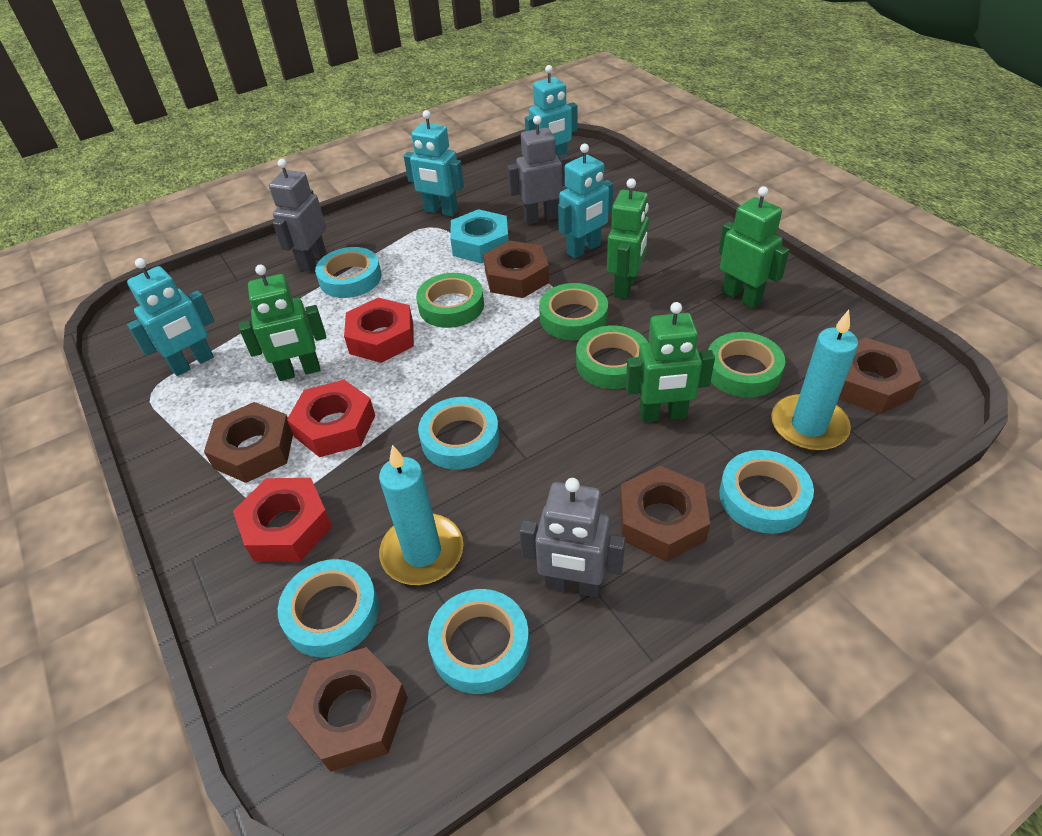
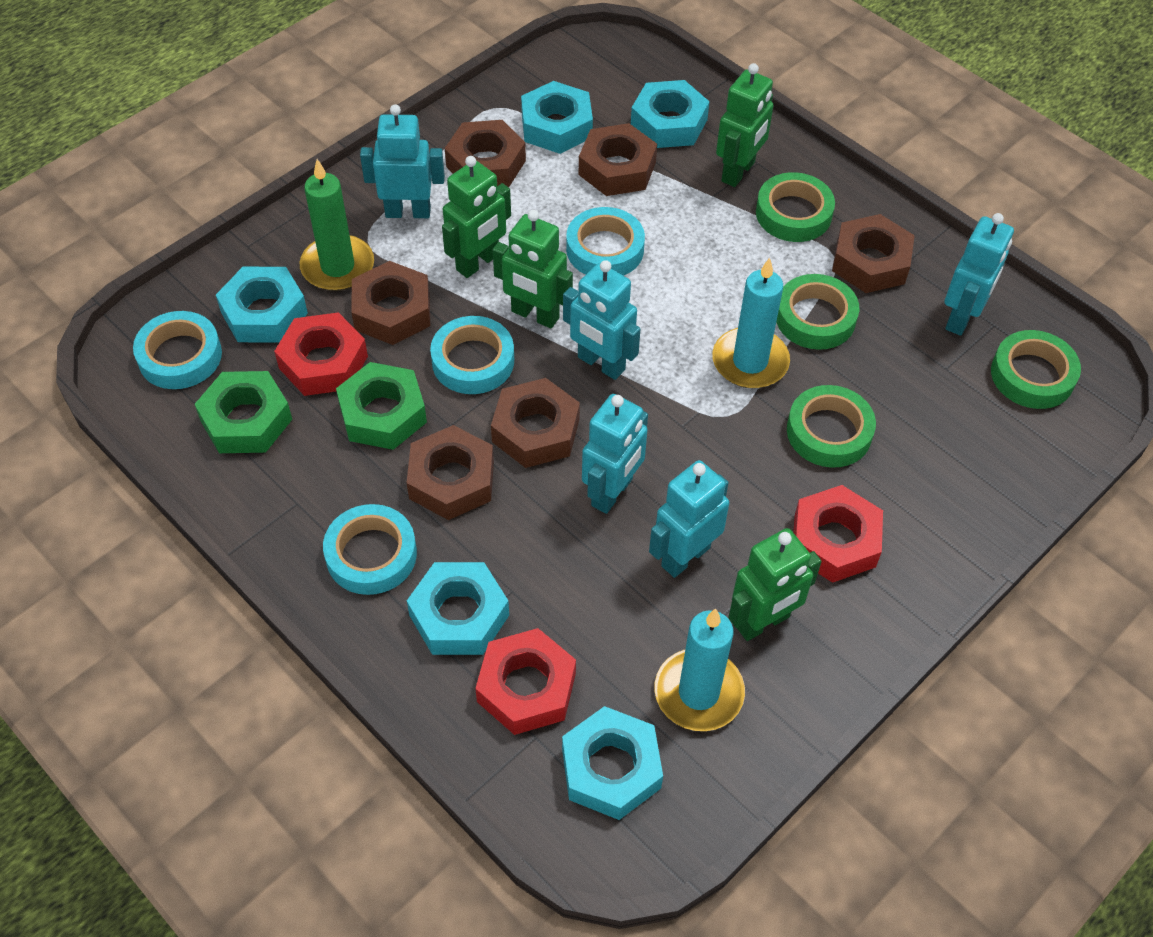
brown nut: 5 -> 6
green candle: 0 -> 1
green nut: 0 -> 2
grey robot: 3 -> 0
turquoise nut: 1 -> 5
turquoise robot: 4 -> 5
turquoise tape: 5 -> 4

